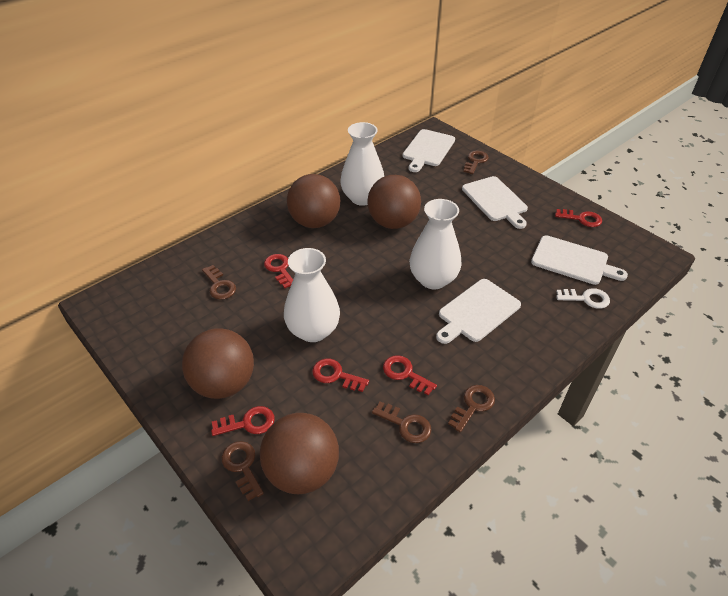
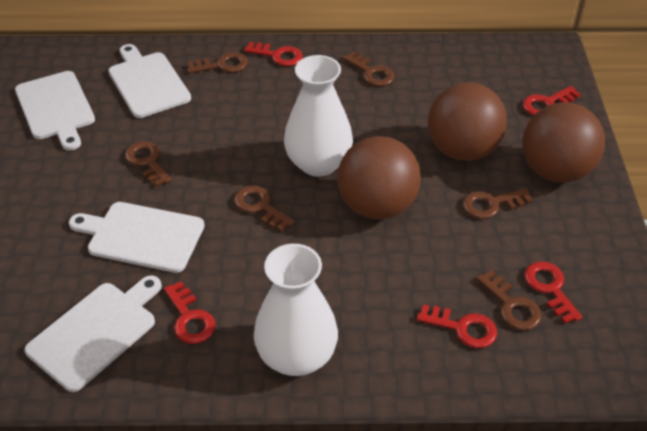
brown ball: 4 -> 3
brown key: 5 -> 6
white key: 1 -> 0
white vase: 3 -> 2

